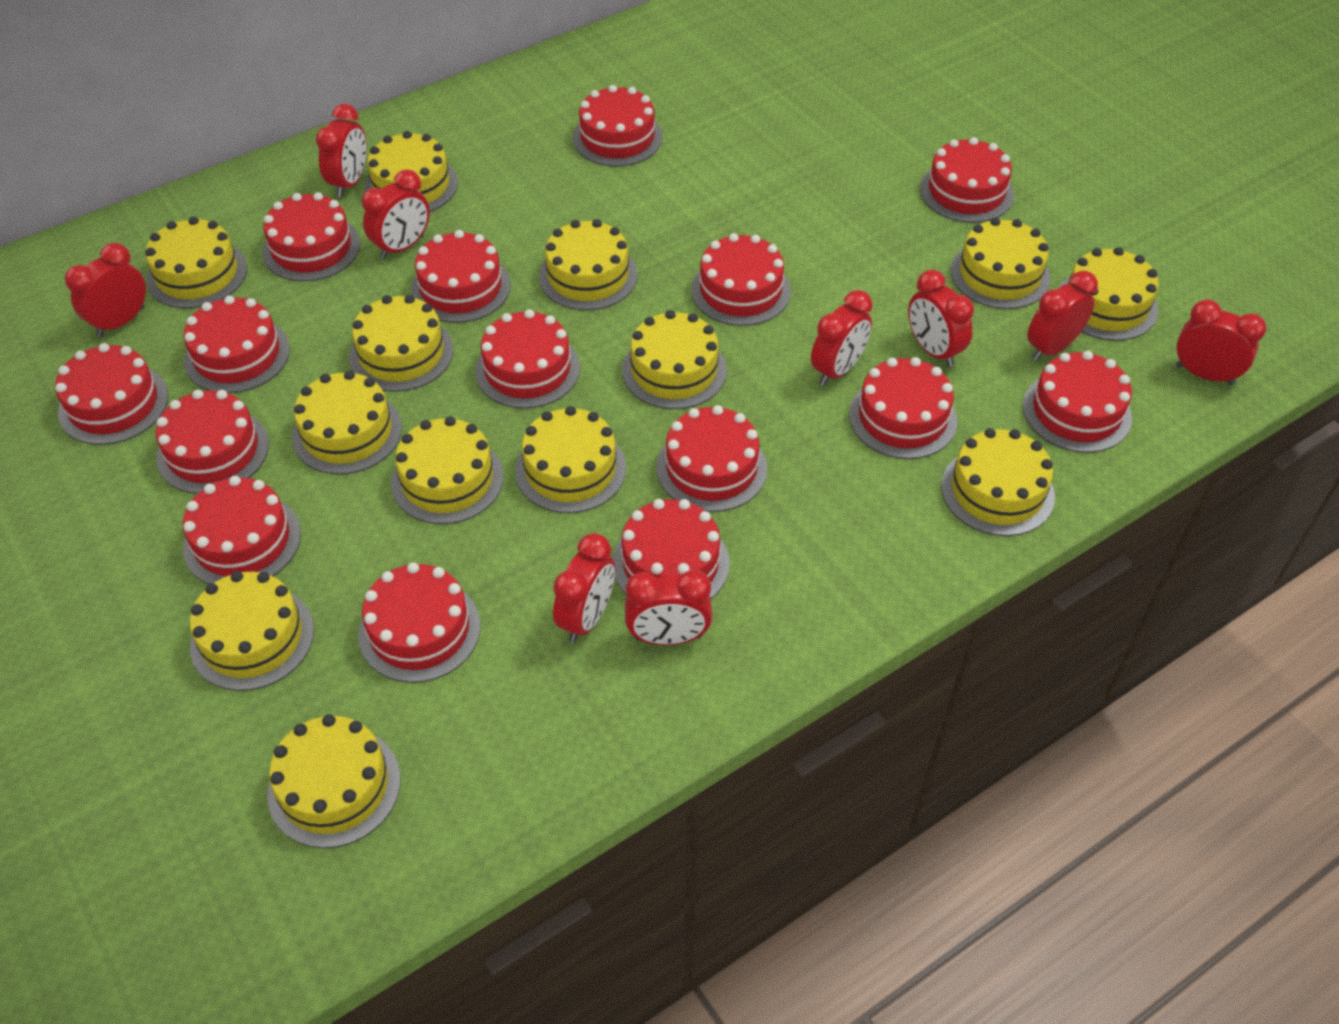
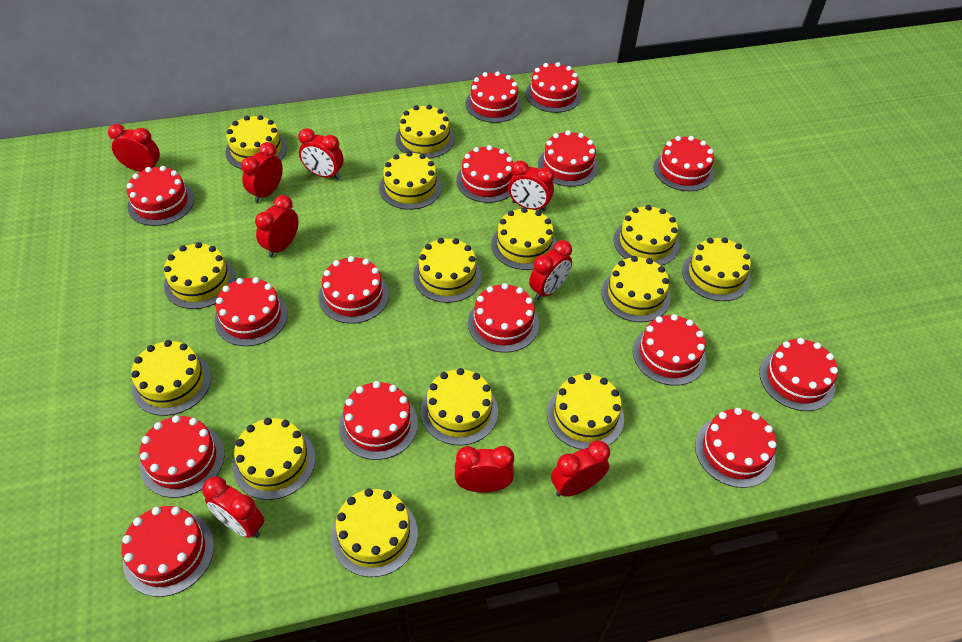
yellow cake: 13 -> 14

